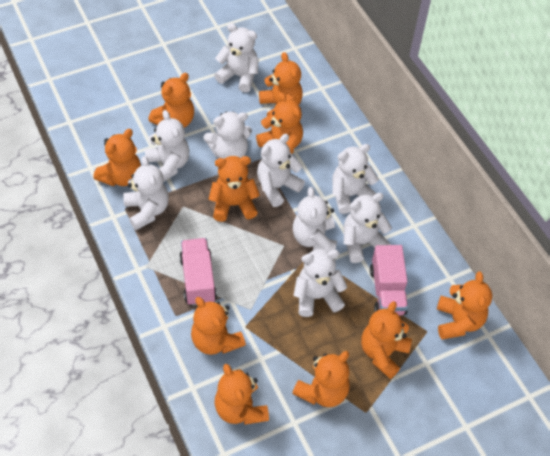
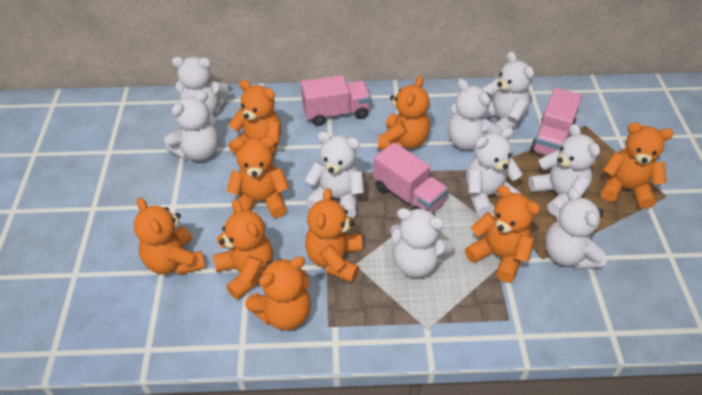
orange teddy bear: 10 -> 9
pink truck: 2 -> 3

